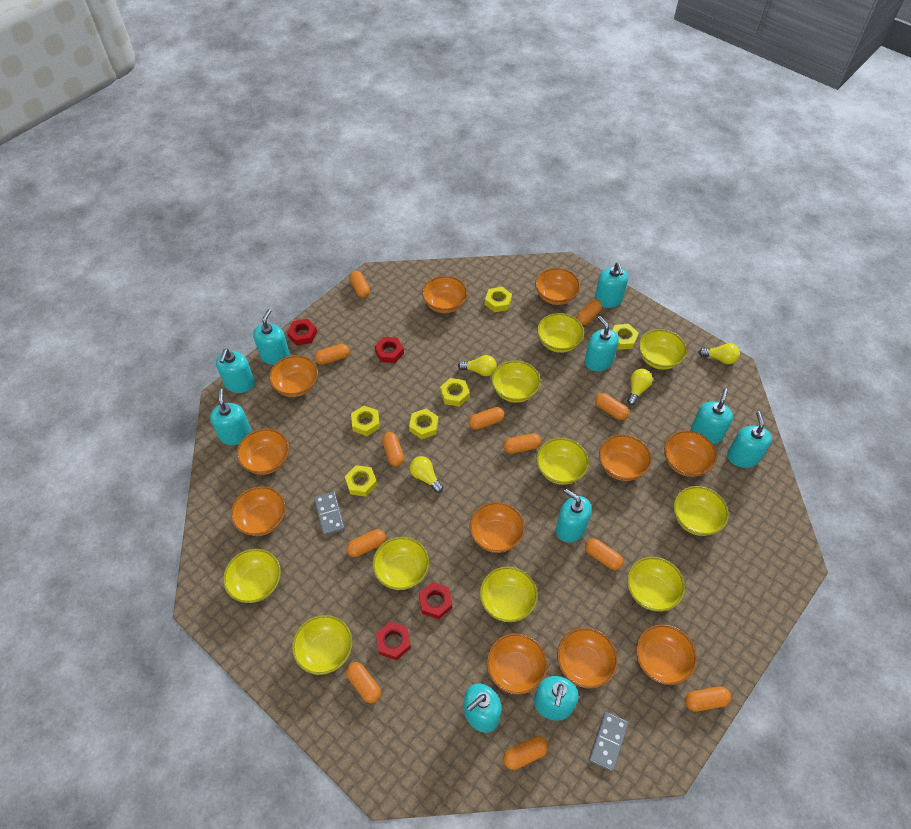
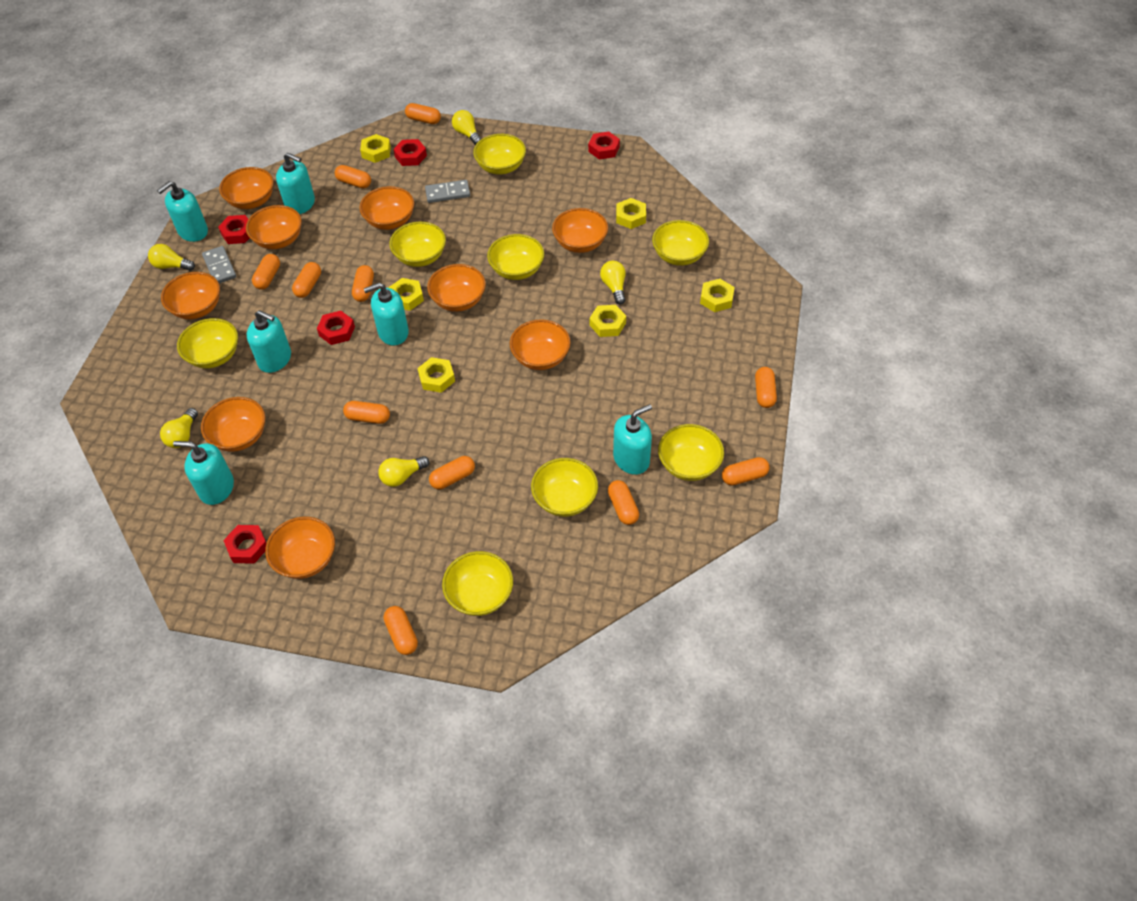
orange bowl: 11 -> 9
orange capsule: 12 -> 11
red nut: 4 -> 5
turquoise soap dispenser: 10 -> 6
yellow bowl: 10 -> 8
yellow light bulb: 4 -> 5

